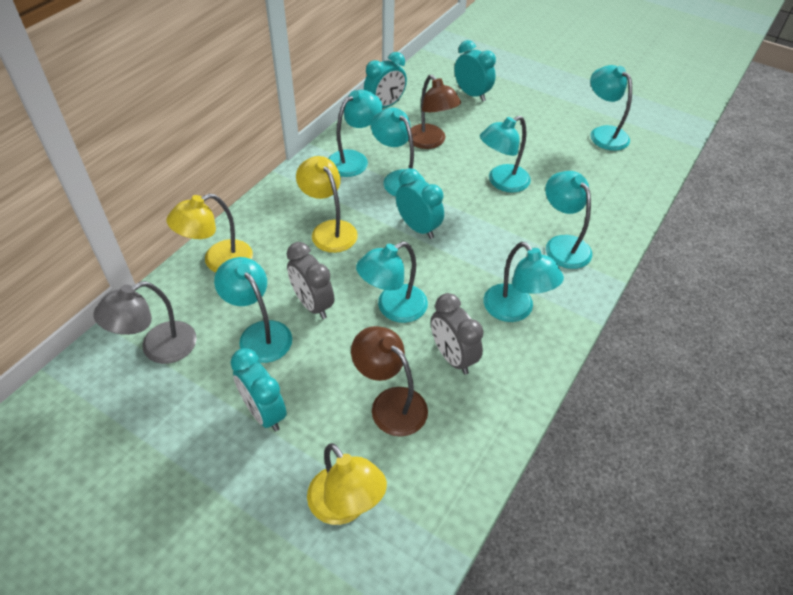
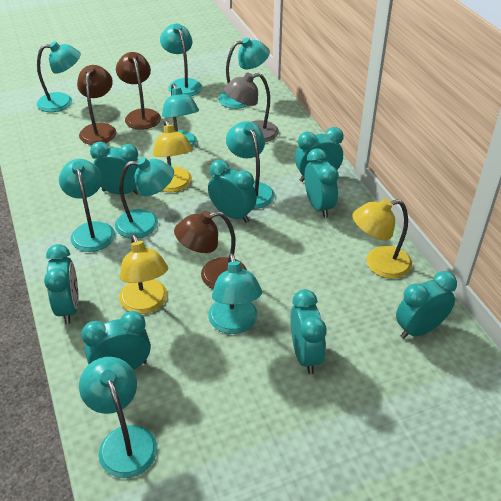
brown lamp: 2 -> 3
grey clock: 2 -> 0
turquoise clock: 4 -> 8
turquoise lamp: 8 -> 9

